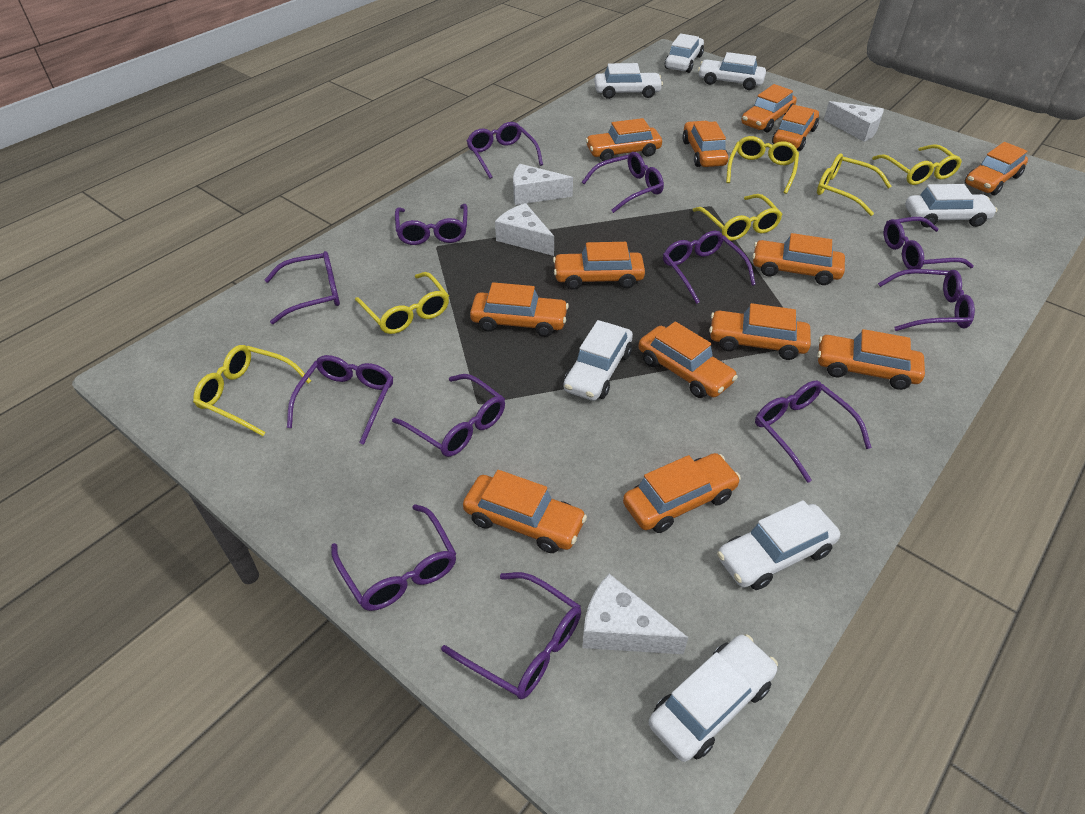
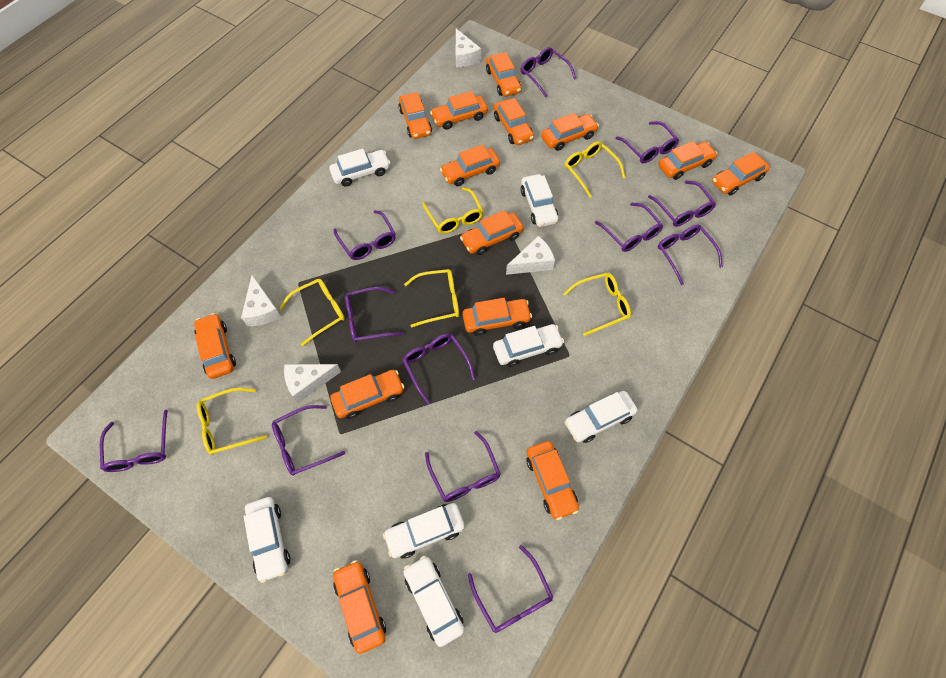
orange car: 13 -> 14

